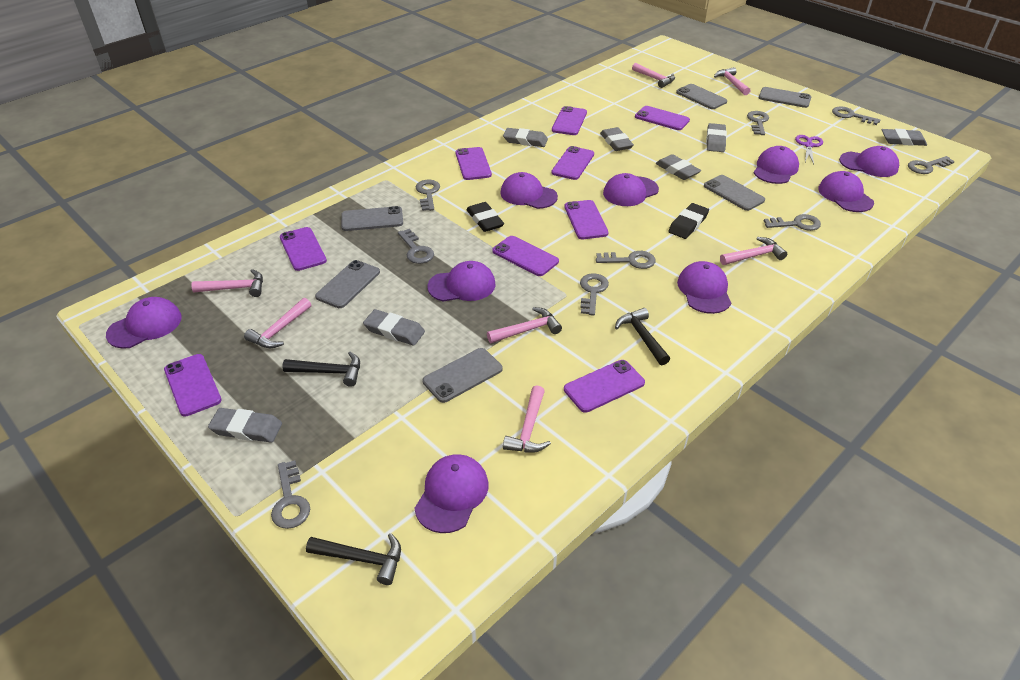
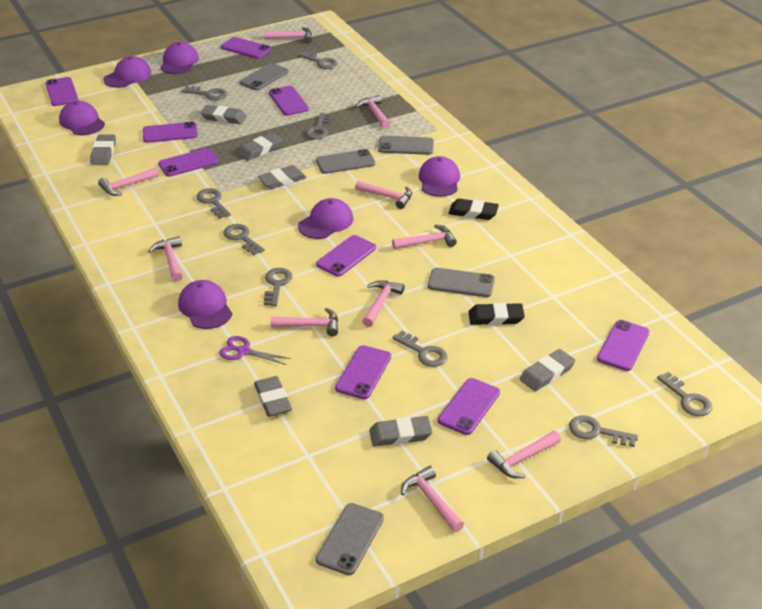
black hammer: 3 -> 0
grey phone: 6 -> 5
pink hammer: 7 -> 10
purple cap: 9 -> 6

